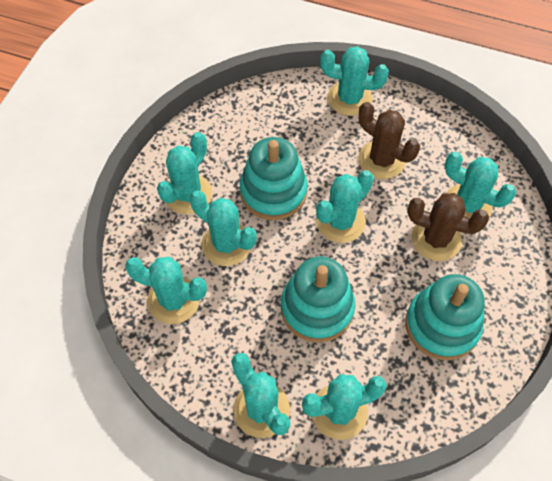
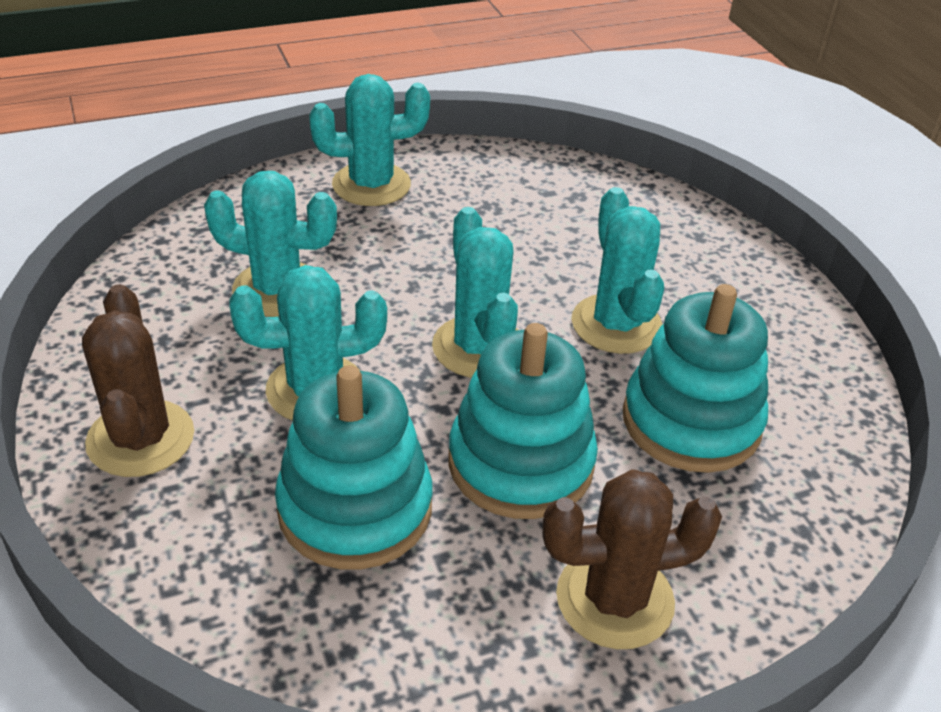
turquoise cactus: 8 -> 5

